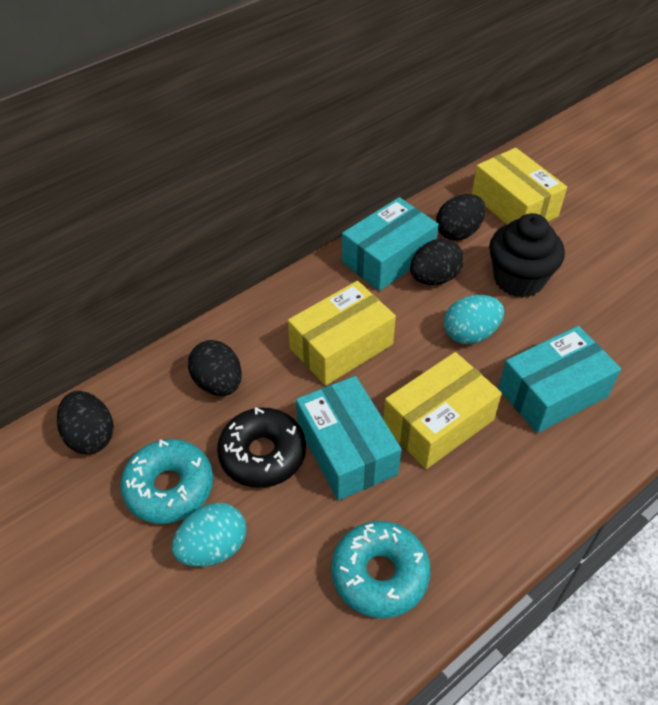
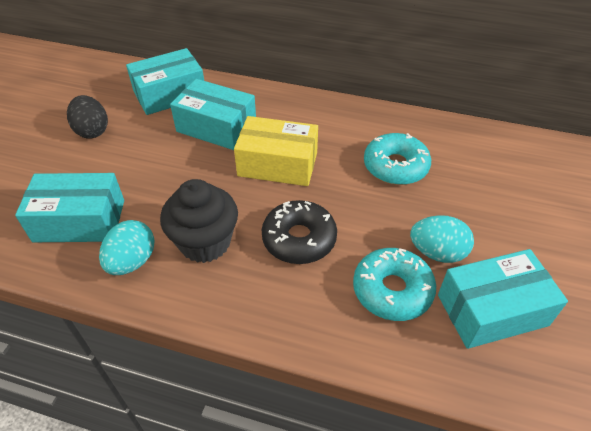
black egg: 4 -> 1
turquoise box: 3 -> 4
yellow box: 3 -> 1

